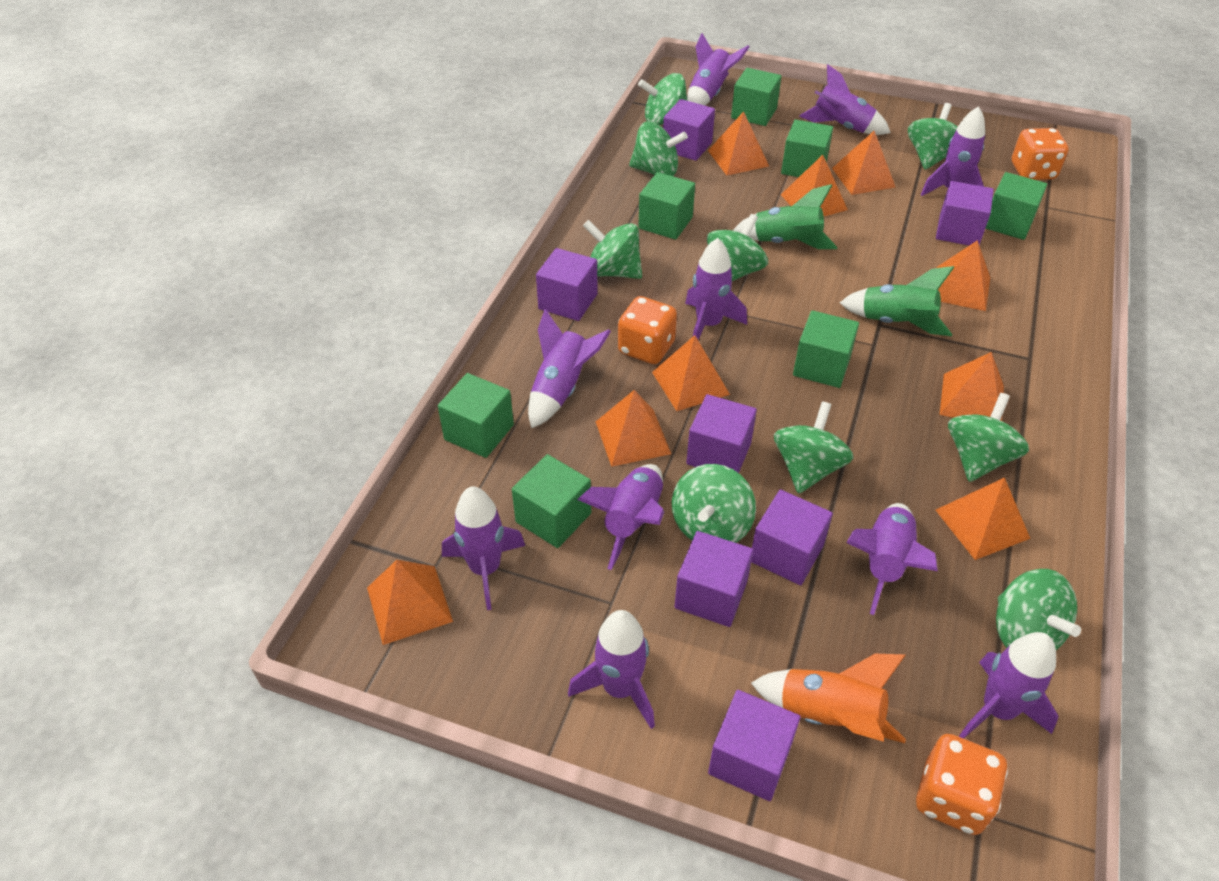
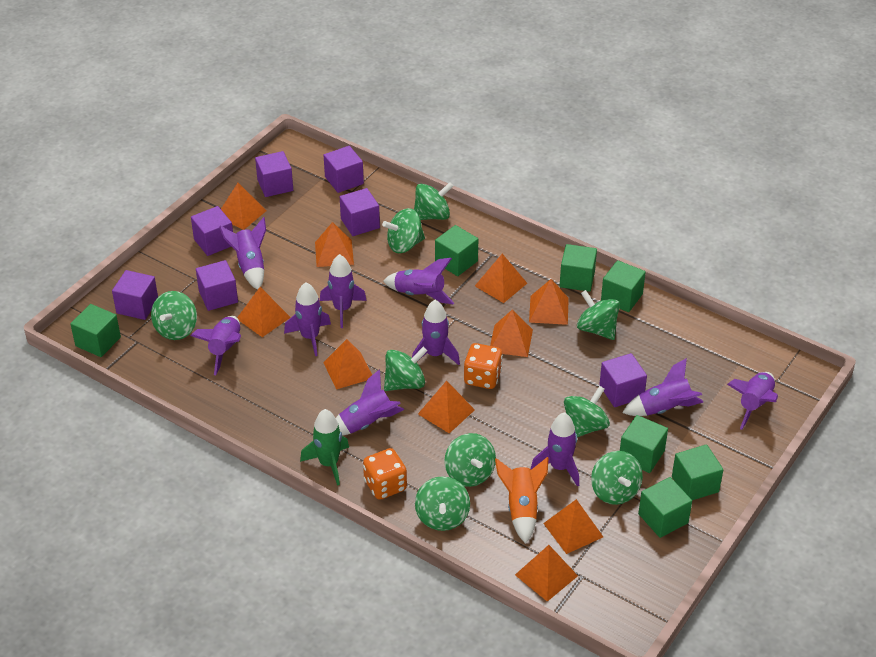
green rocket: 2 -> 1
orange dice: 3 -> 2
orange pyramid: 9 -> 10

